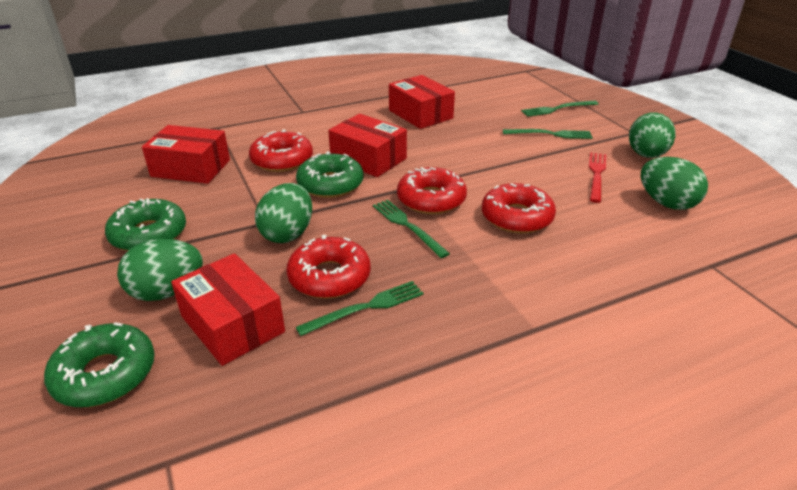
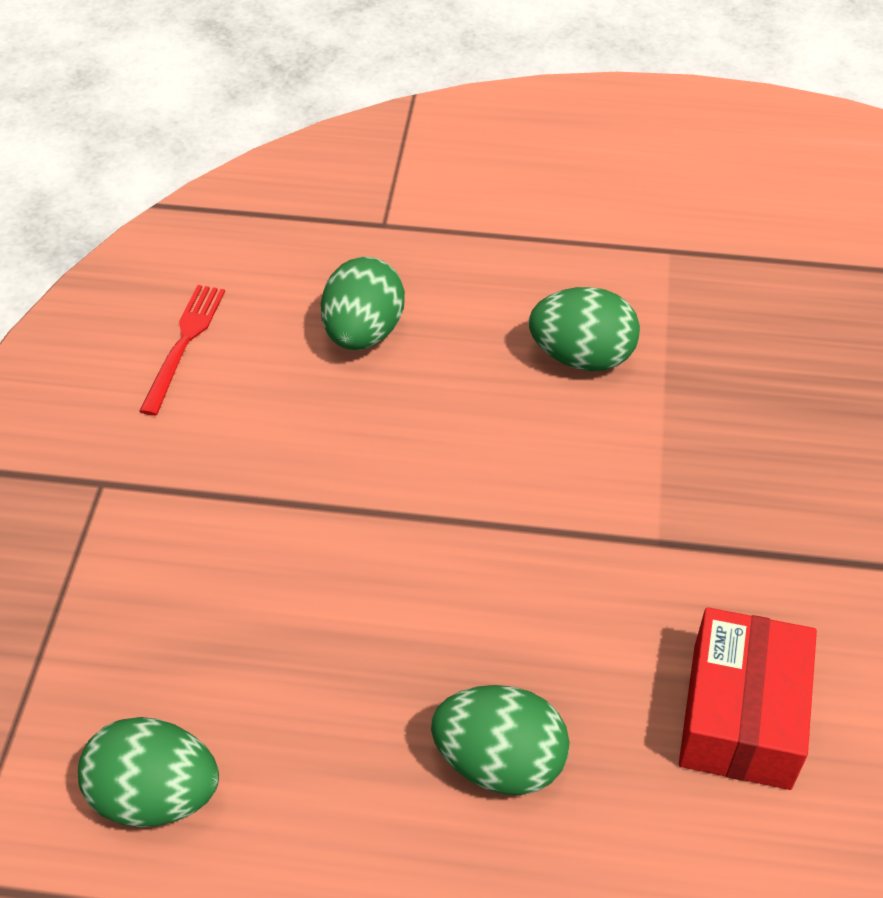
green donut: 3 -> 0
green fork: 4 -> 0
red box: 4 -> 1
red donut: 4 -> 0

